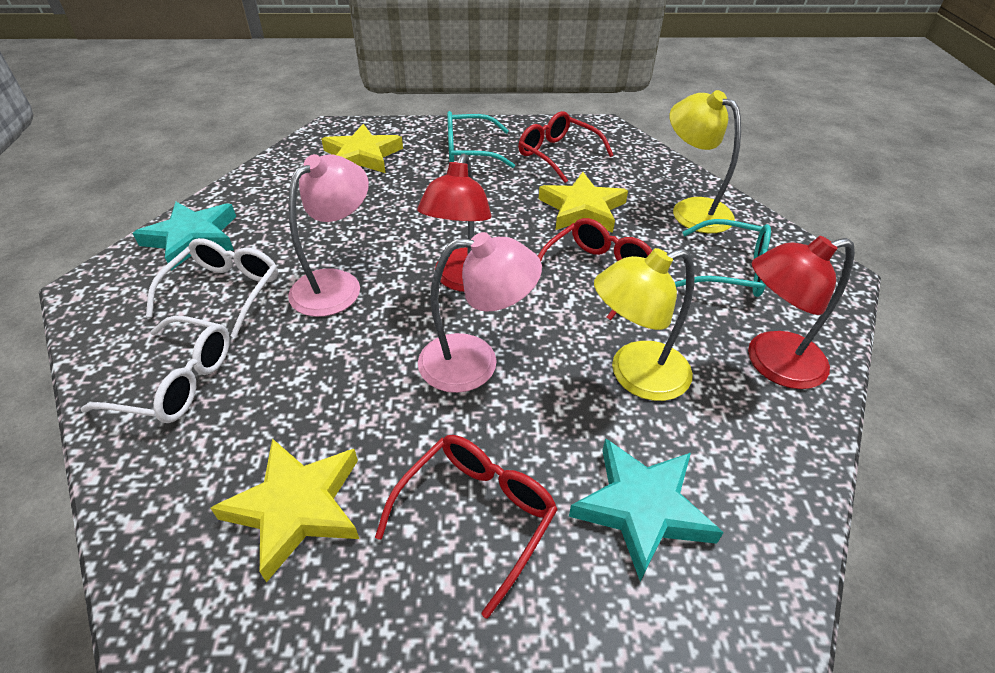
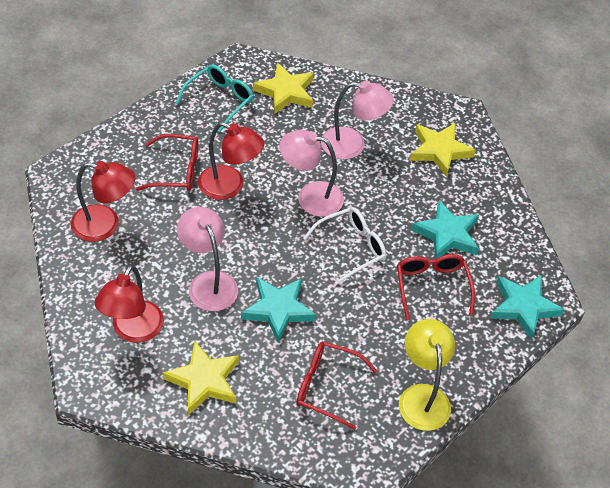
pink lamp: 2 -> 3
red lamp: 2 -> 3
turquoise glasses: 2 -> 1
turquoise star: 2 -> 3
white glasses: 2 -> 1
yellow lamp: 2 -> 1

